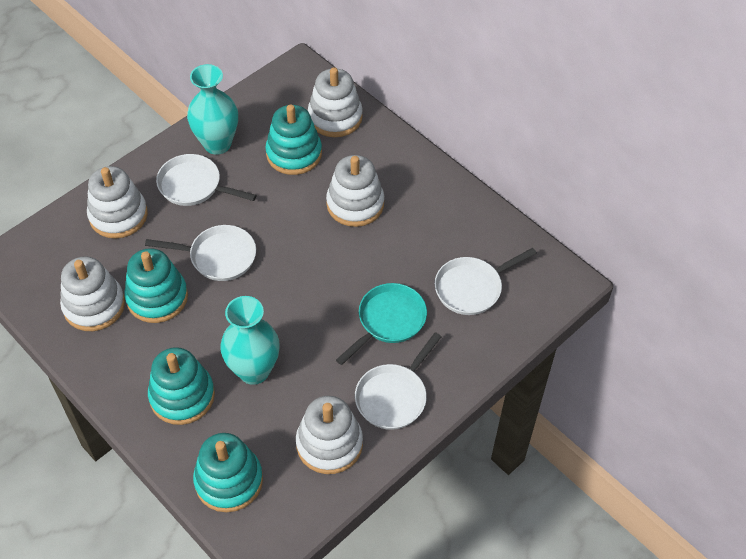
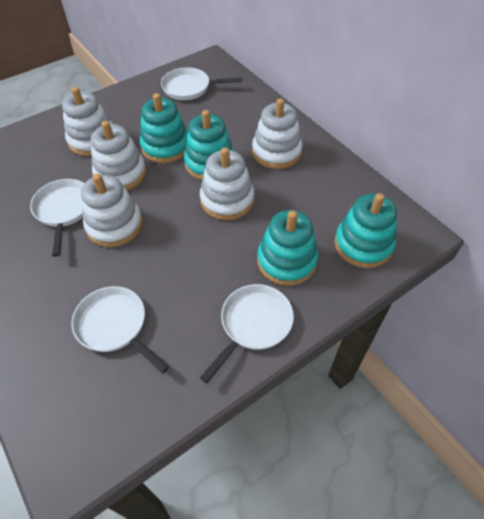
turquoise pan: 1 -> 0
turquoise vase: 2 -> 0

